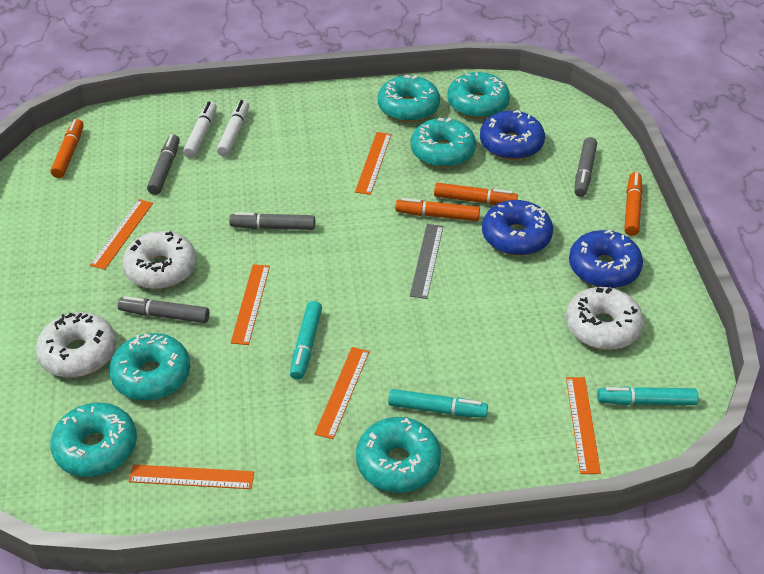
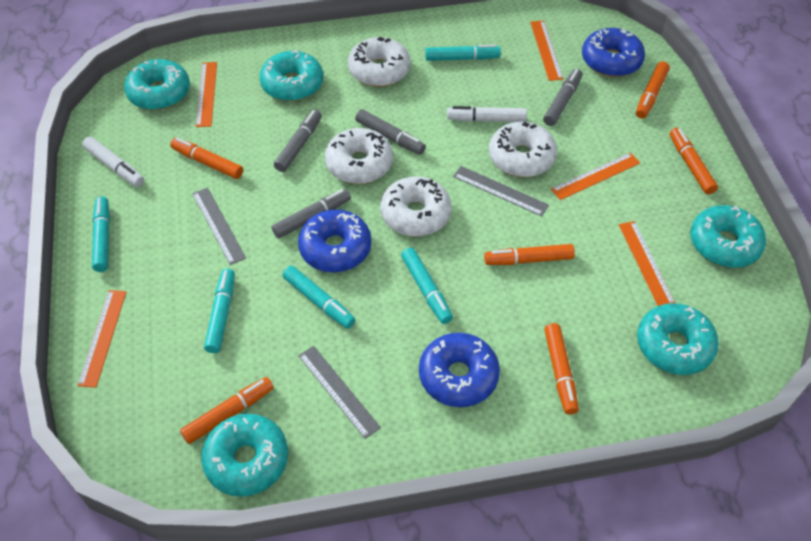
grey ruler: 1 -> 3
orange marker: 4 -> 6
orange ruler: 6 -> 5
turquoise donut: 6 -> 5
turquoise marker: 3 -> 5
white donut: 3 -> 4

